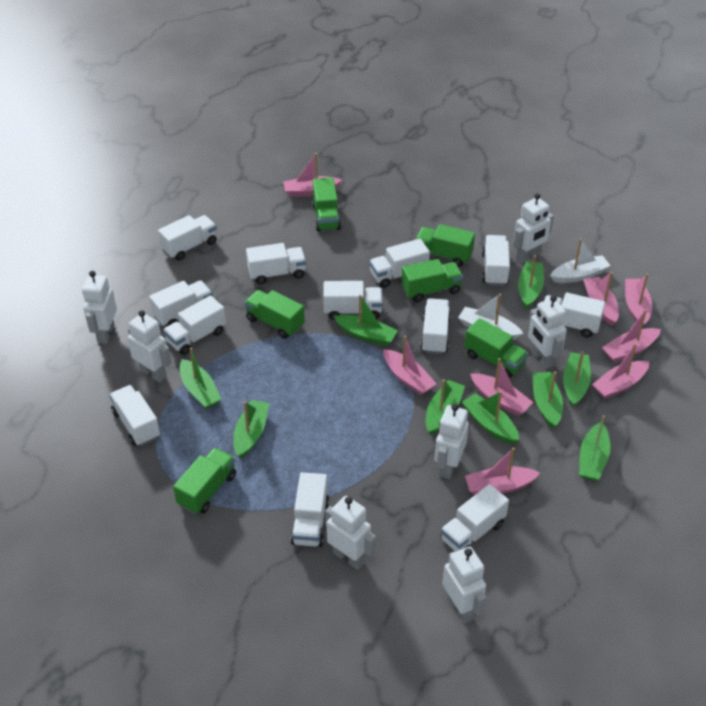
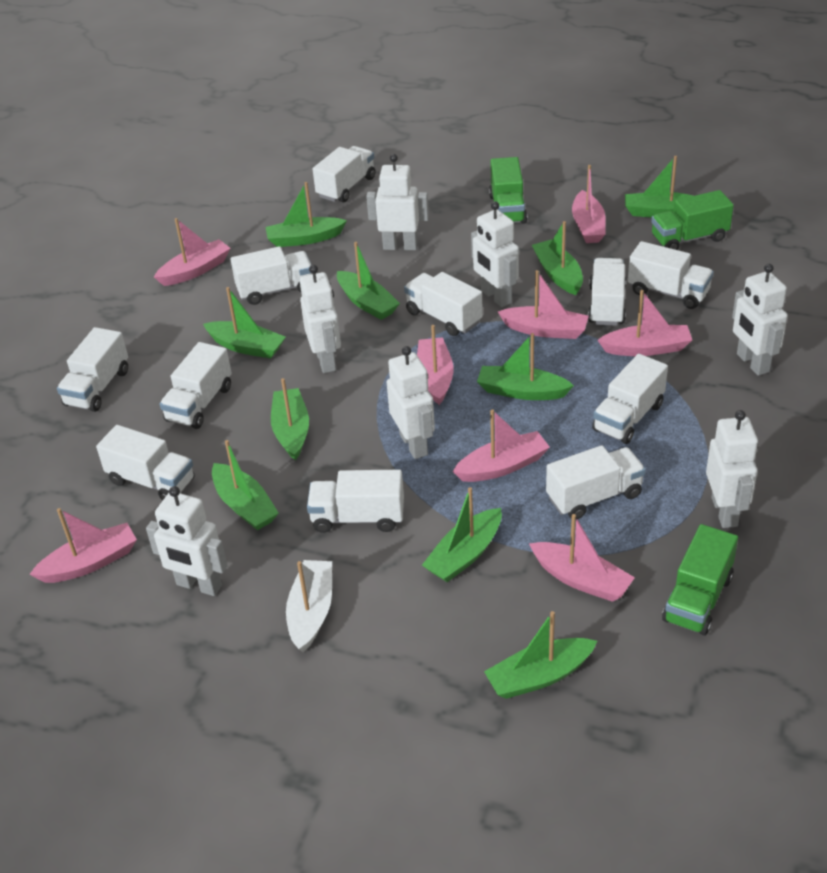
green boat: 9 -> 10
green truck: 6 -> 3
white boat: 2 -> 1
white truck: 12 -> 11

